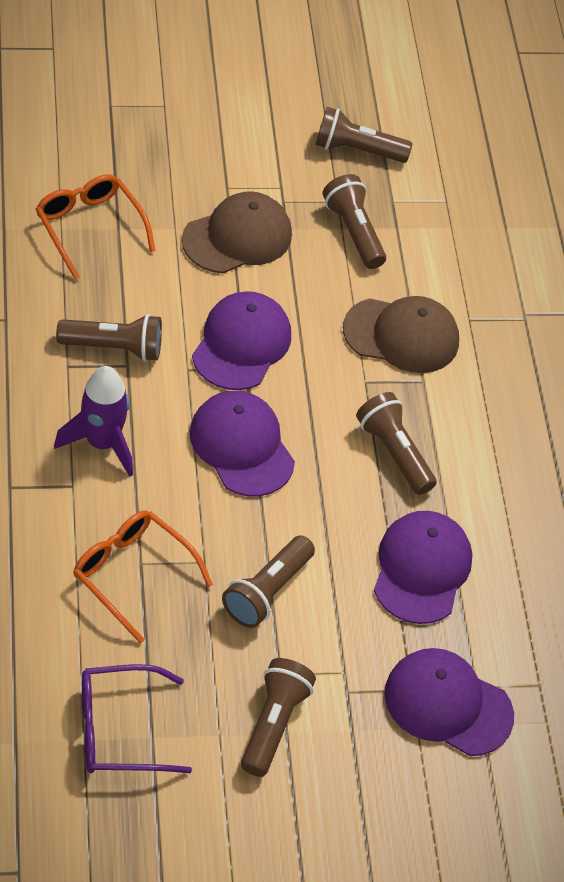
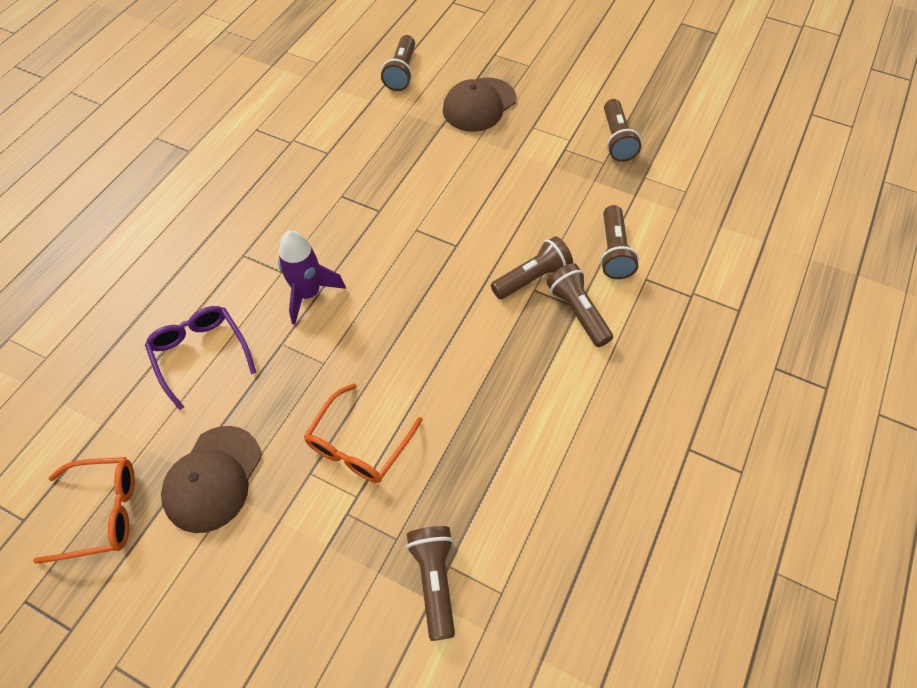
purple cap: 4 -> 0

